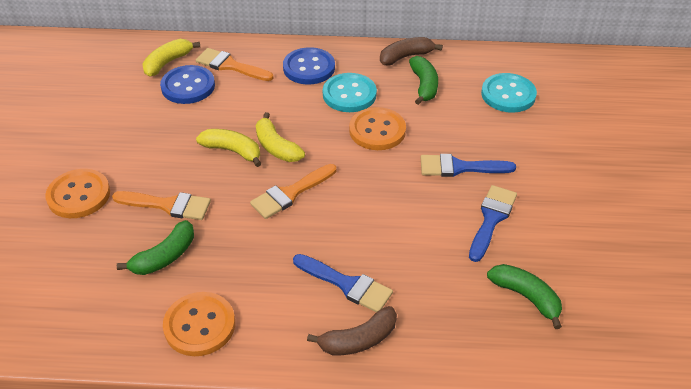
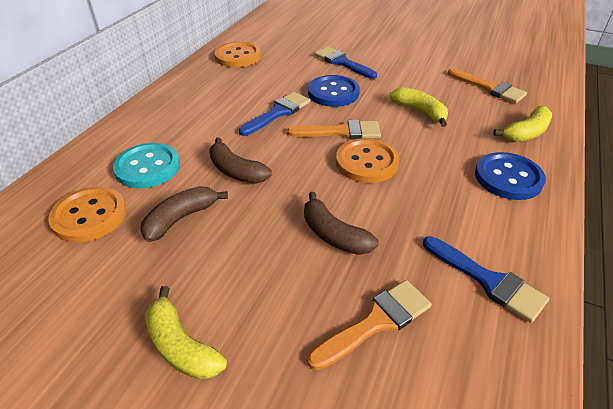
brown banana: 2 -> 3
green banana: 3 -> 0
turquoise button: 2 -> 1

